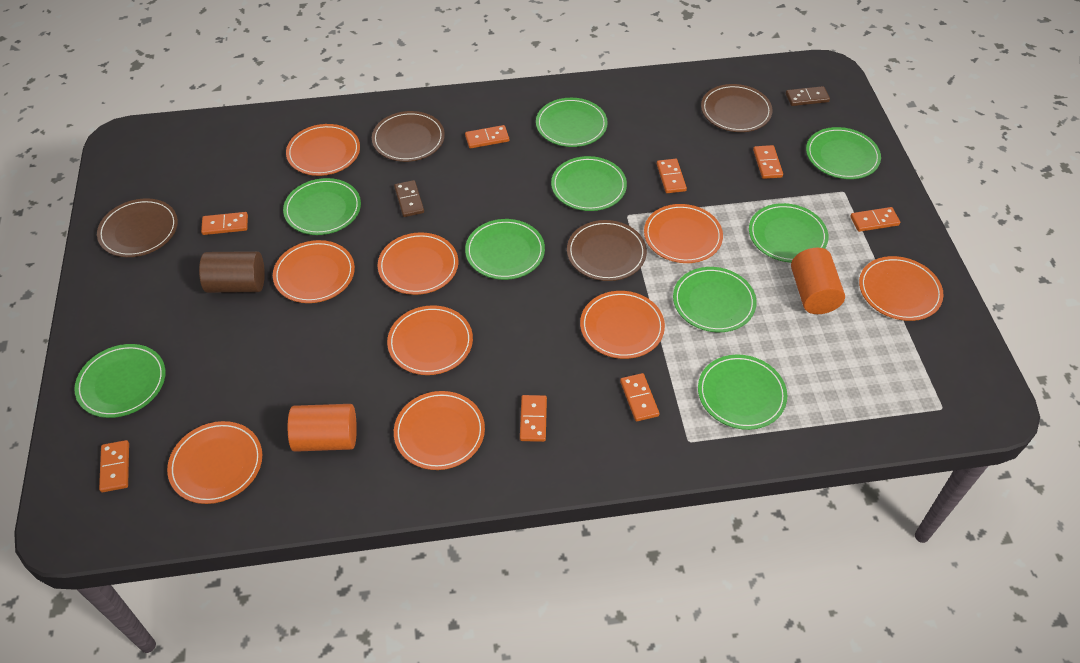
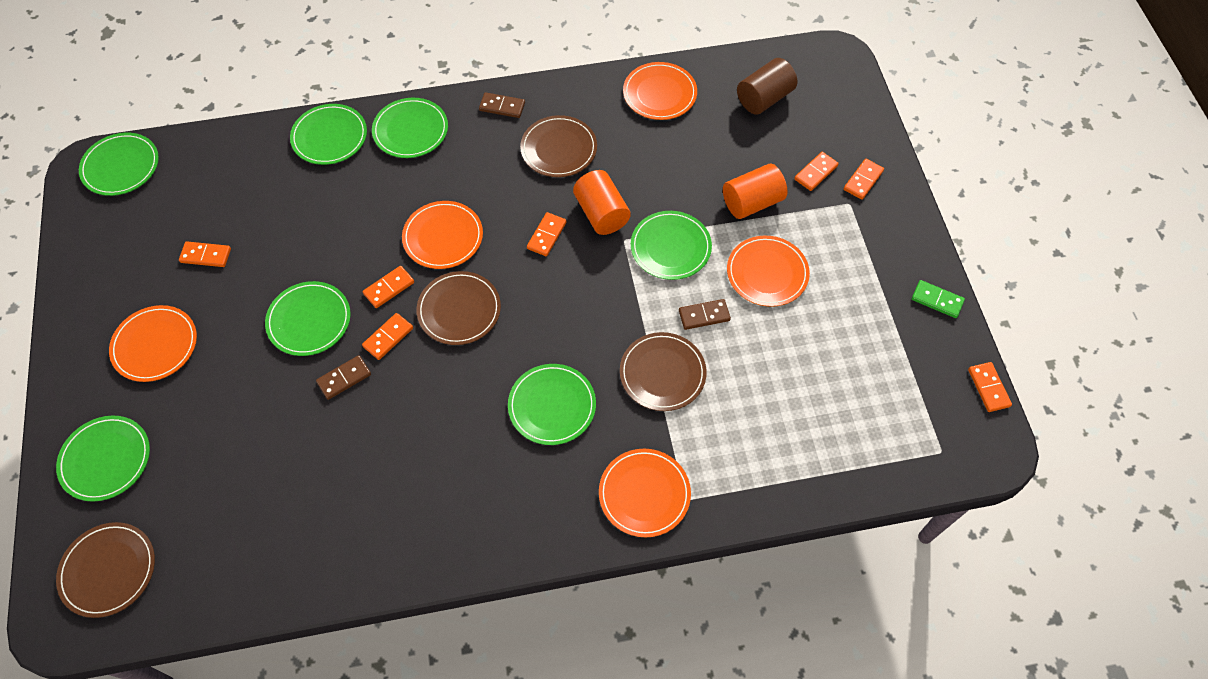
brown domino: 2 -> 3
green domino: 0 -> 1
green plate: 9 -> 7
orange domino: 8 -> 7
orange plate: 9 -> 5

